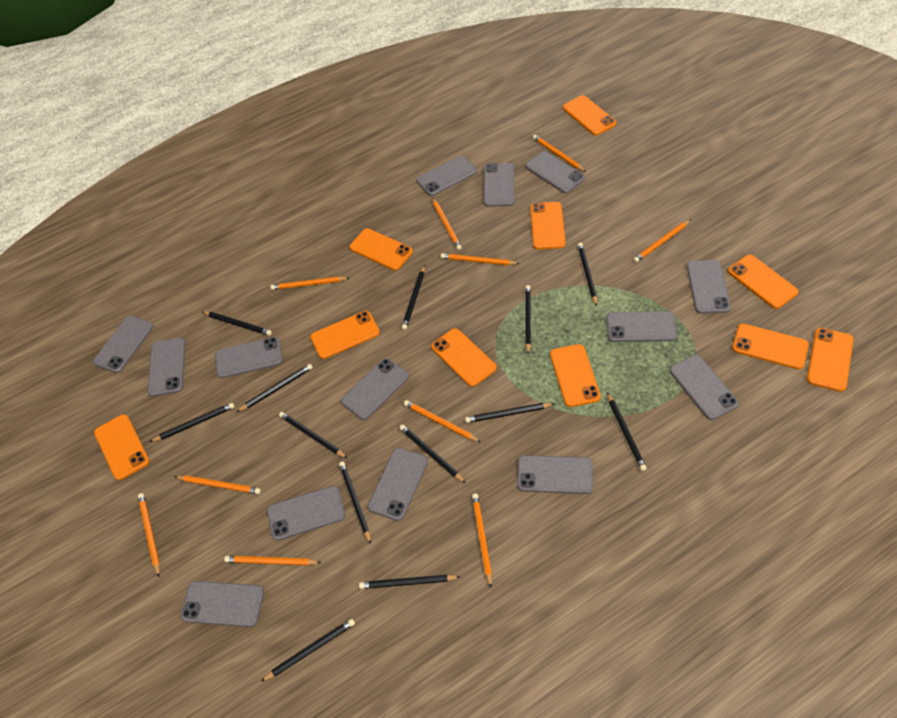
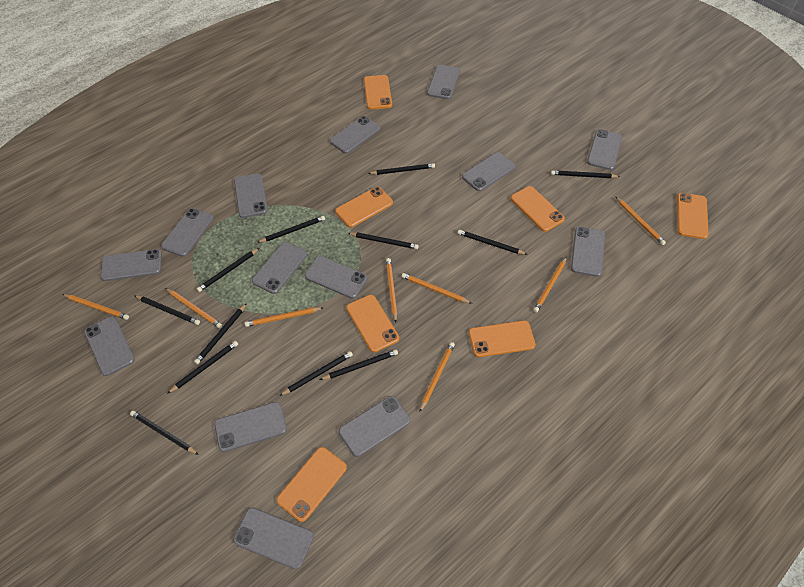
black pencil: 13 -> 12
orange pencil: 10 -> 8
orange phone: 10 -> 7

